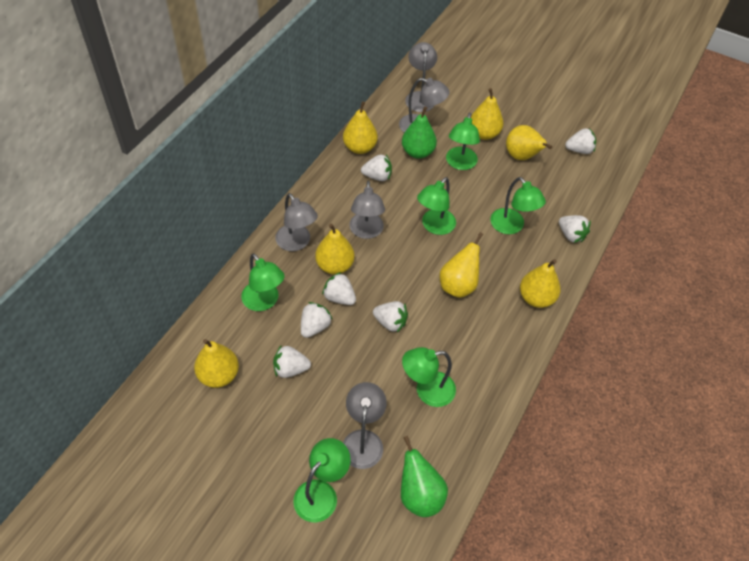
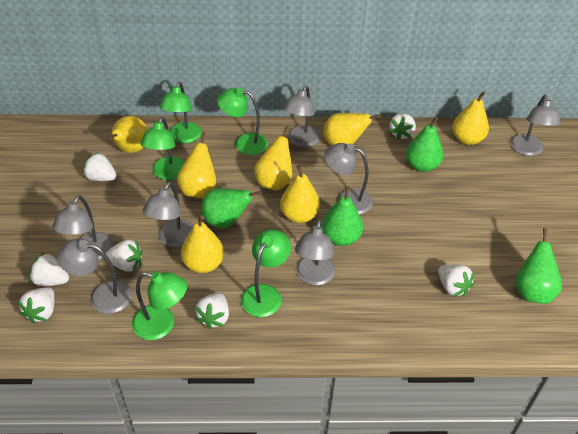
green lamp: 6 -> 5
green pear: 2 -> 4
grey lamp: 5 -> 7

